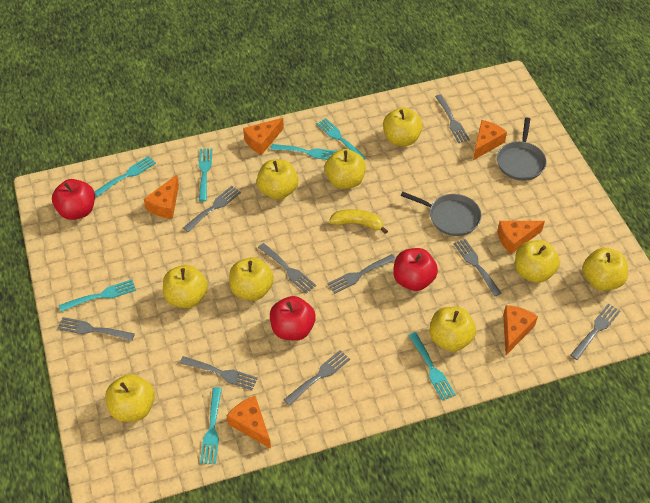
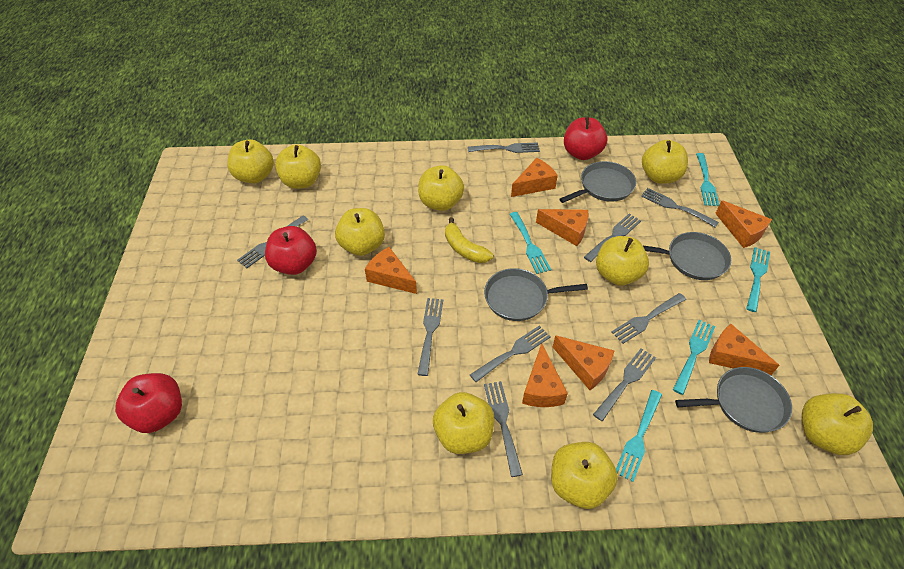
grey pan: 2 -> 4
orange cheese: 6 -> 7
turquoise fork: 7 -> 5

